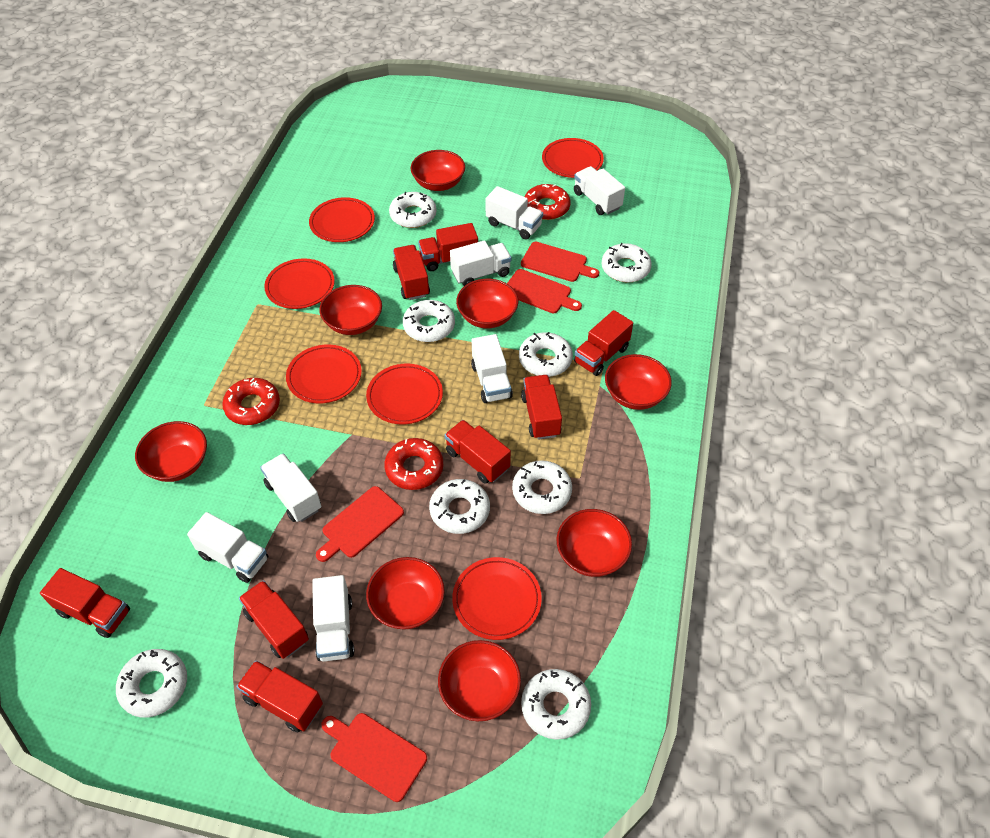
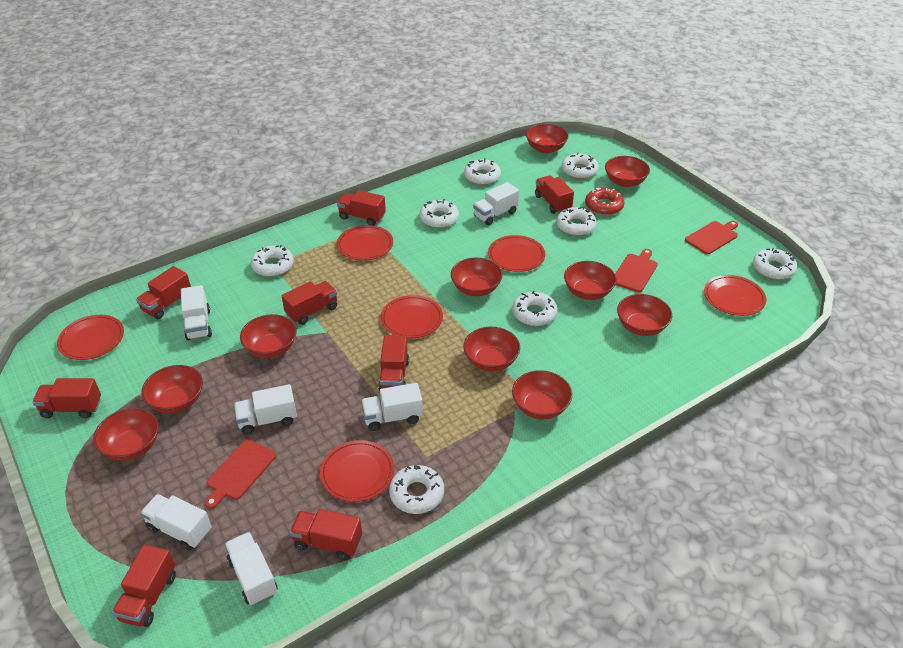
red bowl: 8 -> 10
red cutting board: 4 -> 3
red donut: 3 -> 1
white truck: 7 -> 6

